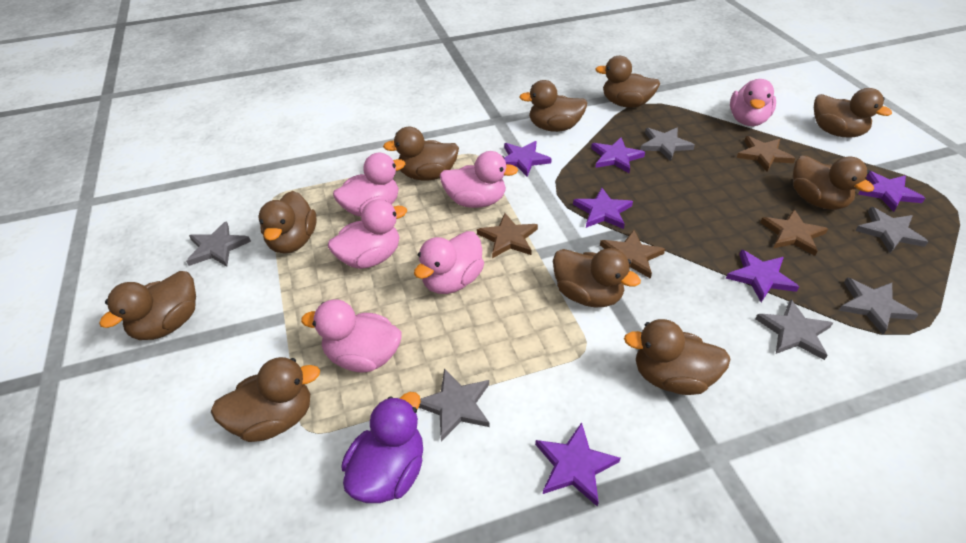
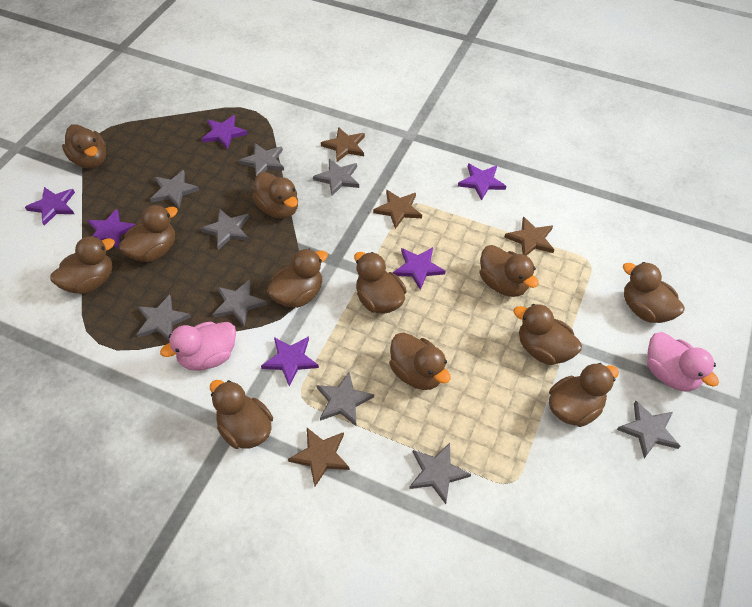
brown duck: 10 -> 12
grey star: 6 -> 9
pink duck: 6 -> 2
purple duck: 1 -> 0

